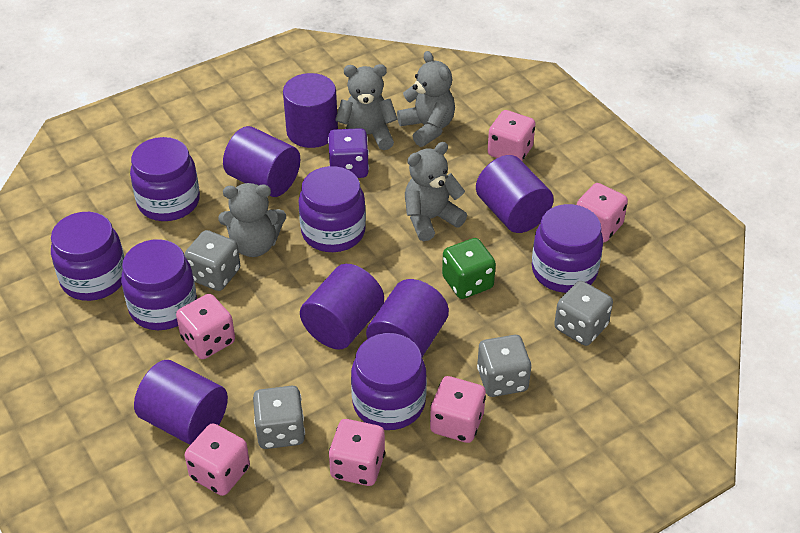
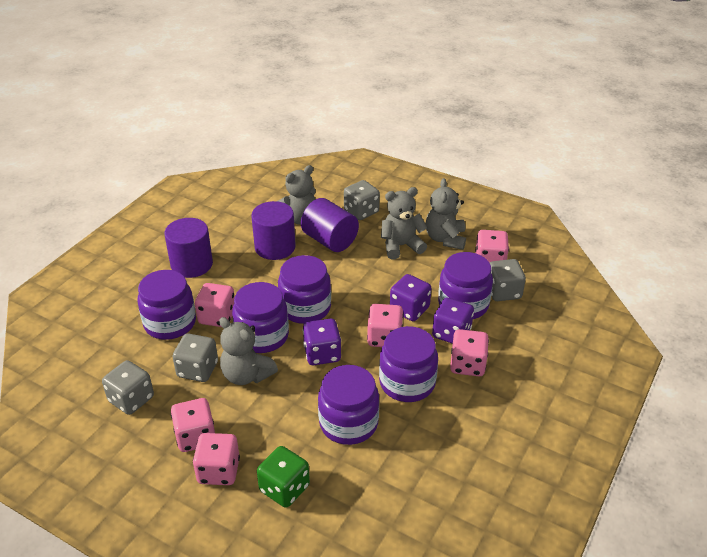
purple cylinder: 6 -> 3
purple dice: 1 -> 3

